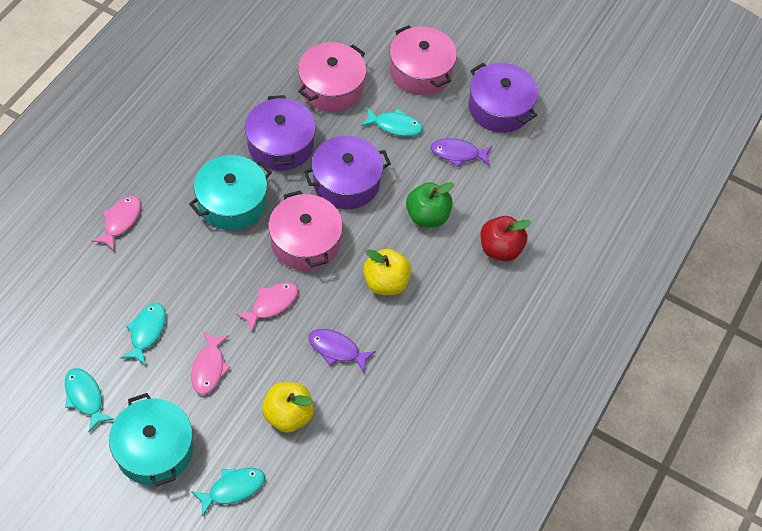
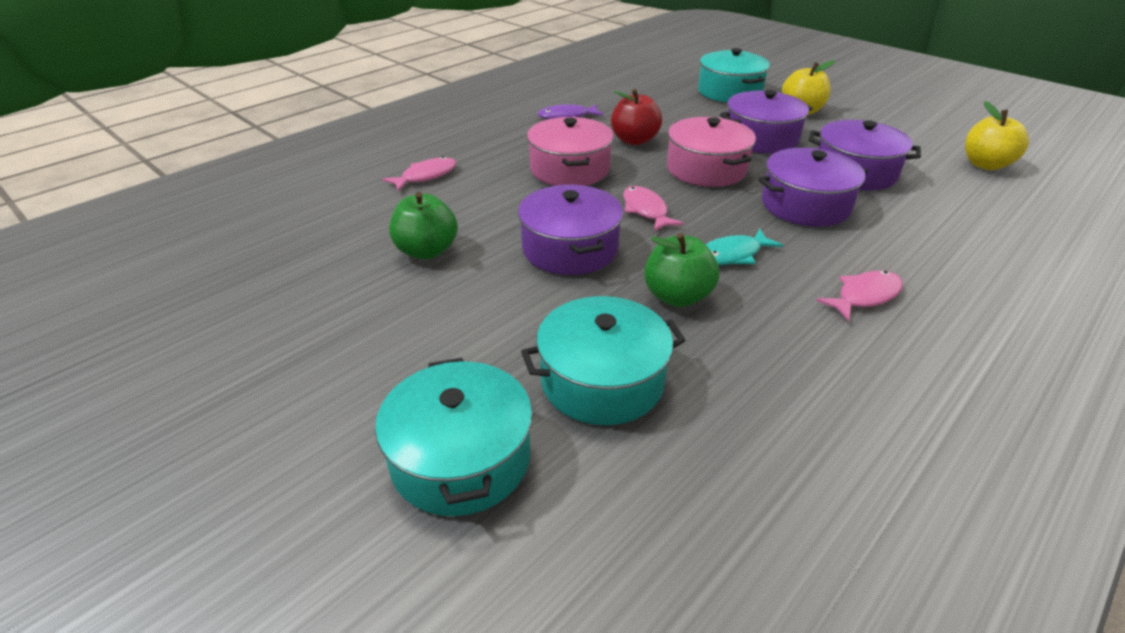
green apple: 1 -> 2
pink pot: 3 -> 2
purple fish: 2 -> 1
purple pot: 3 -> 4
turquoise fish: 4 -> 1
turquoise pot: 2 -> 3

